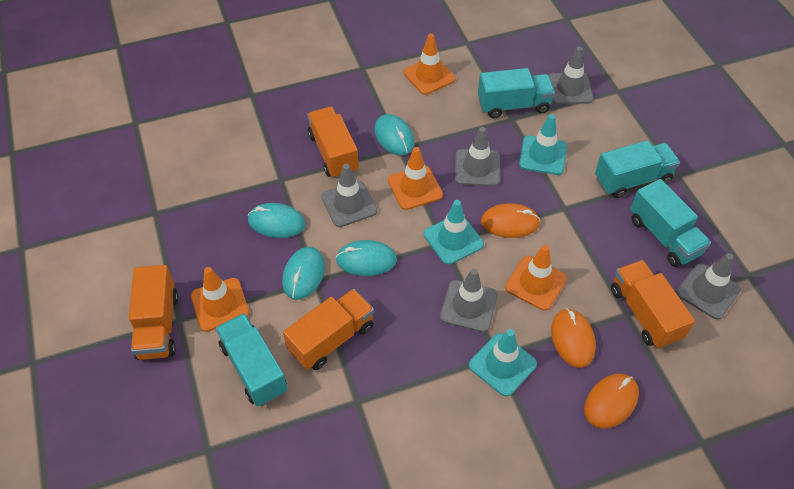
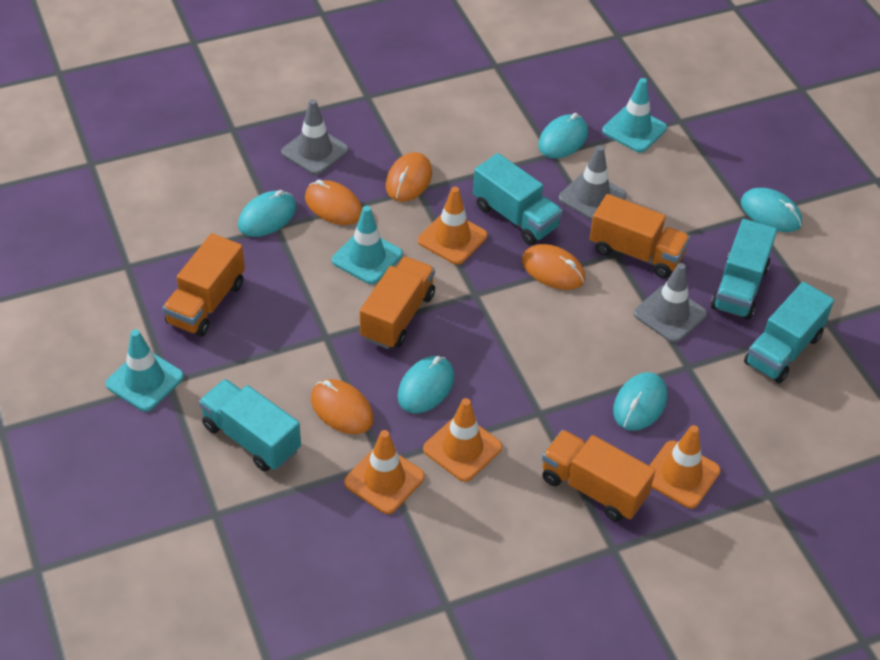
grey traffic cone: 5 -> 3
orange mouse: 3 -> 4
turquoise mouse: 4 -> 5

